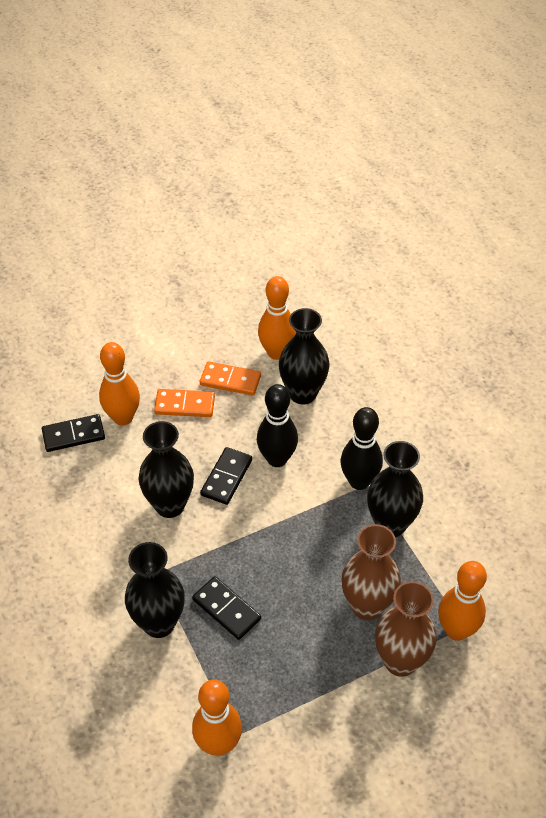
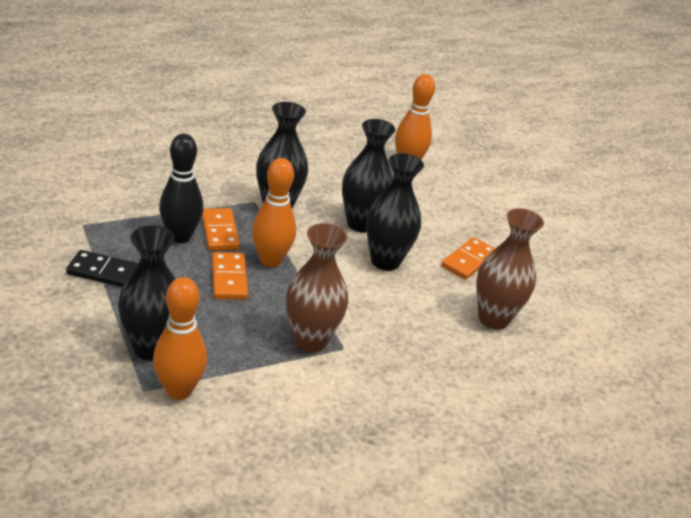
black bowling pin: 2 -> 1
black domino: 3 -> 1
orange bowling pin: 4 -> 3
orange domino: 2 -> 3

